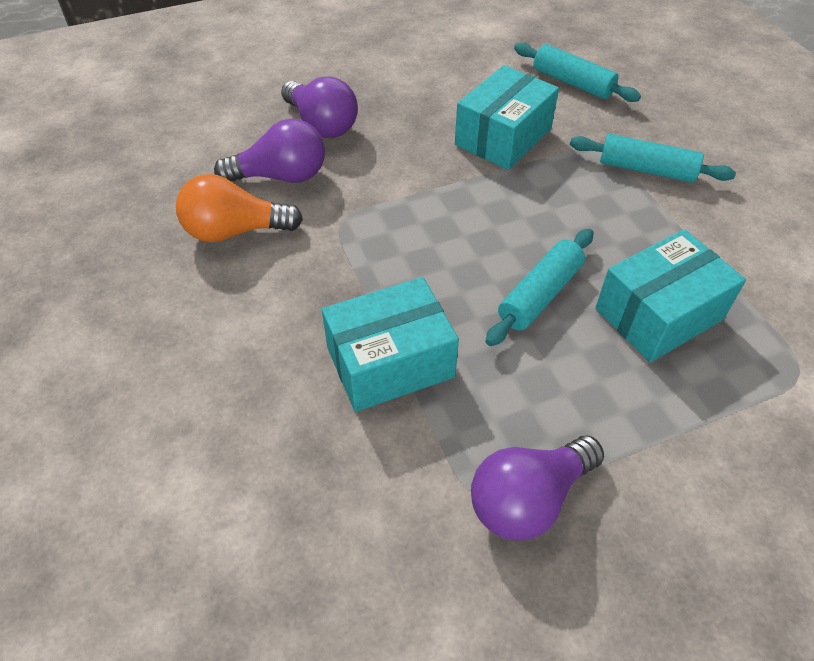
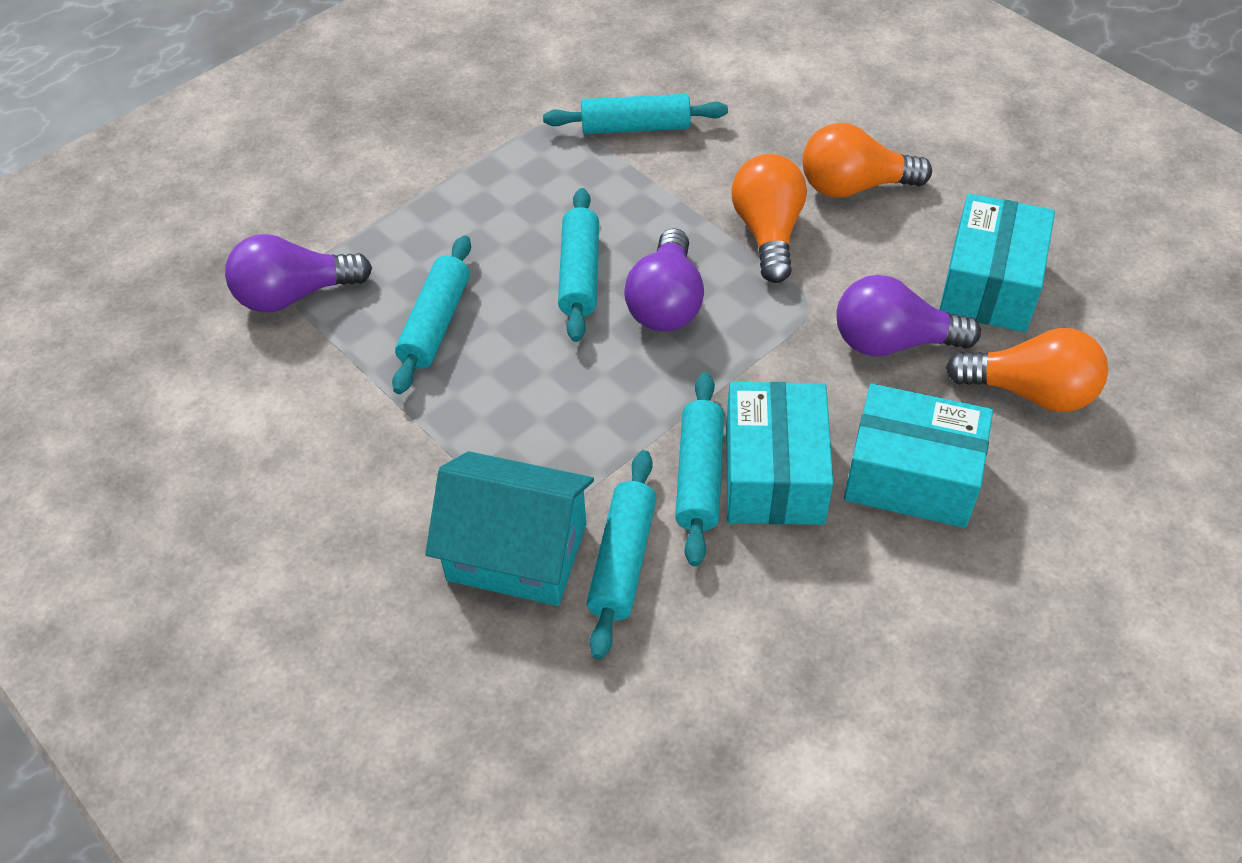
orange light bulb: 1 -> 3
turquoise house: 0 -> 1
turquoise rolling pin: 3 -> 5

